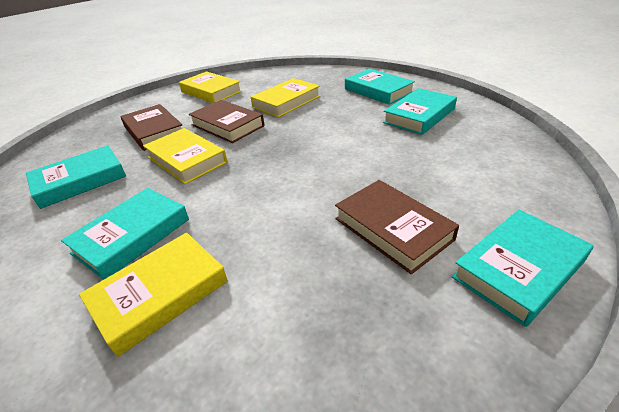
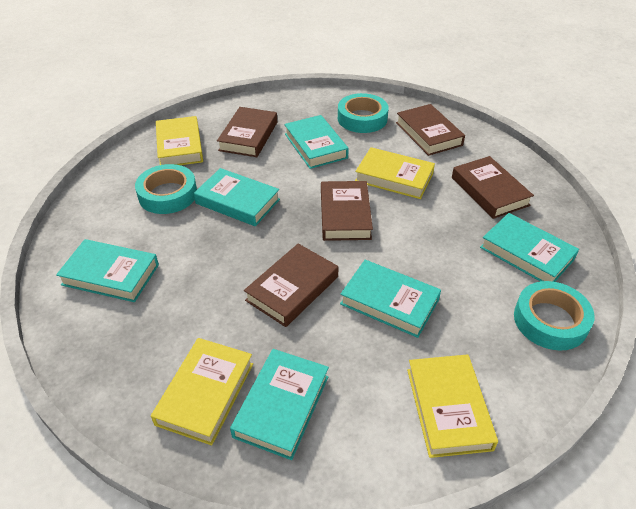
brown book: 3 -> 5
turquoise book: 5 -> 6
turquoise tape: 0 -> 3

